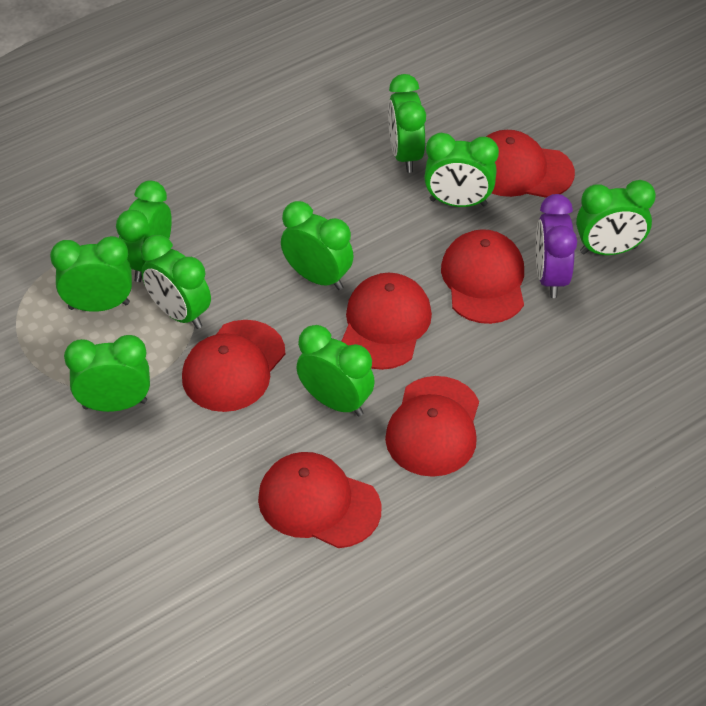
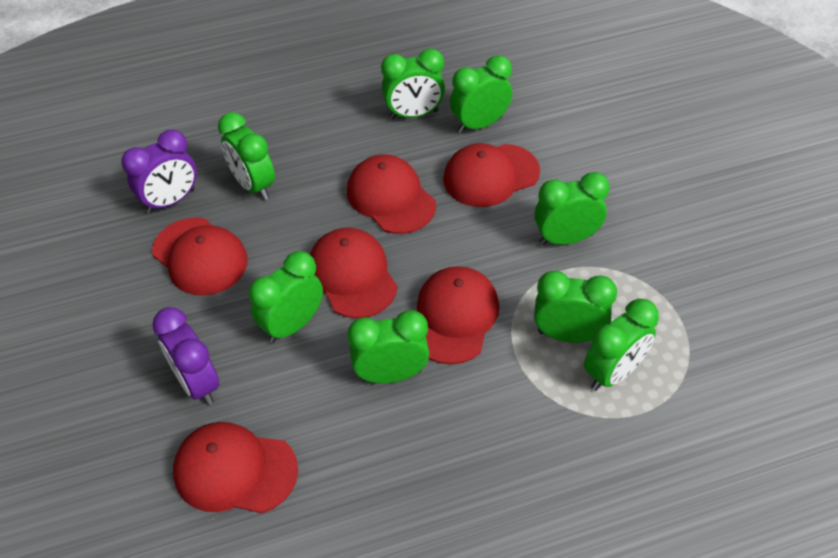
green clock: 9 -> 8
purple clock: 1 -> 2

